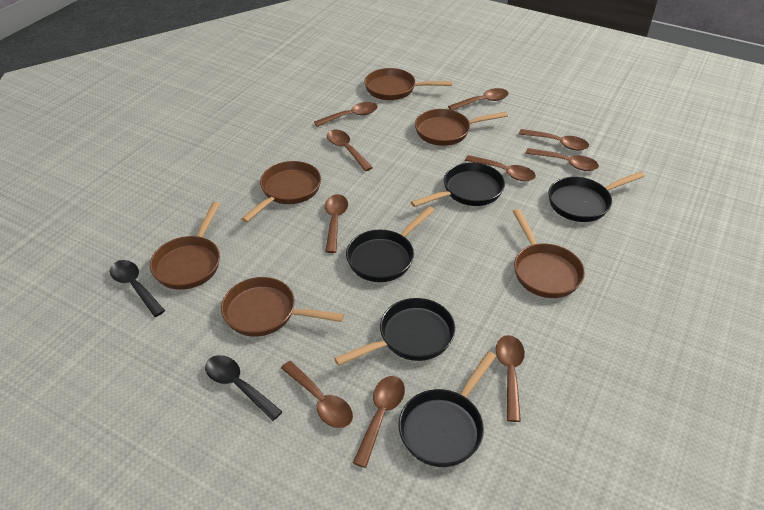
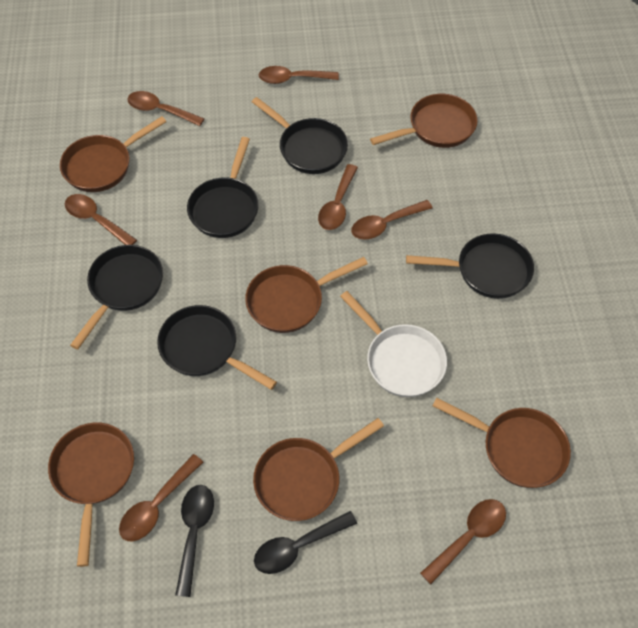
brown spoon: 10 -> 7
white pan: 0 -> 1

